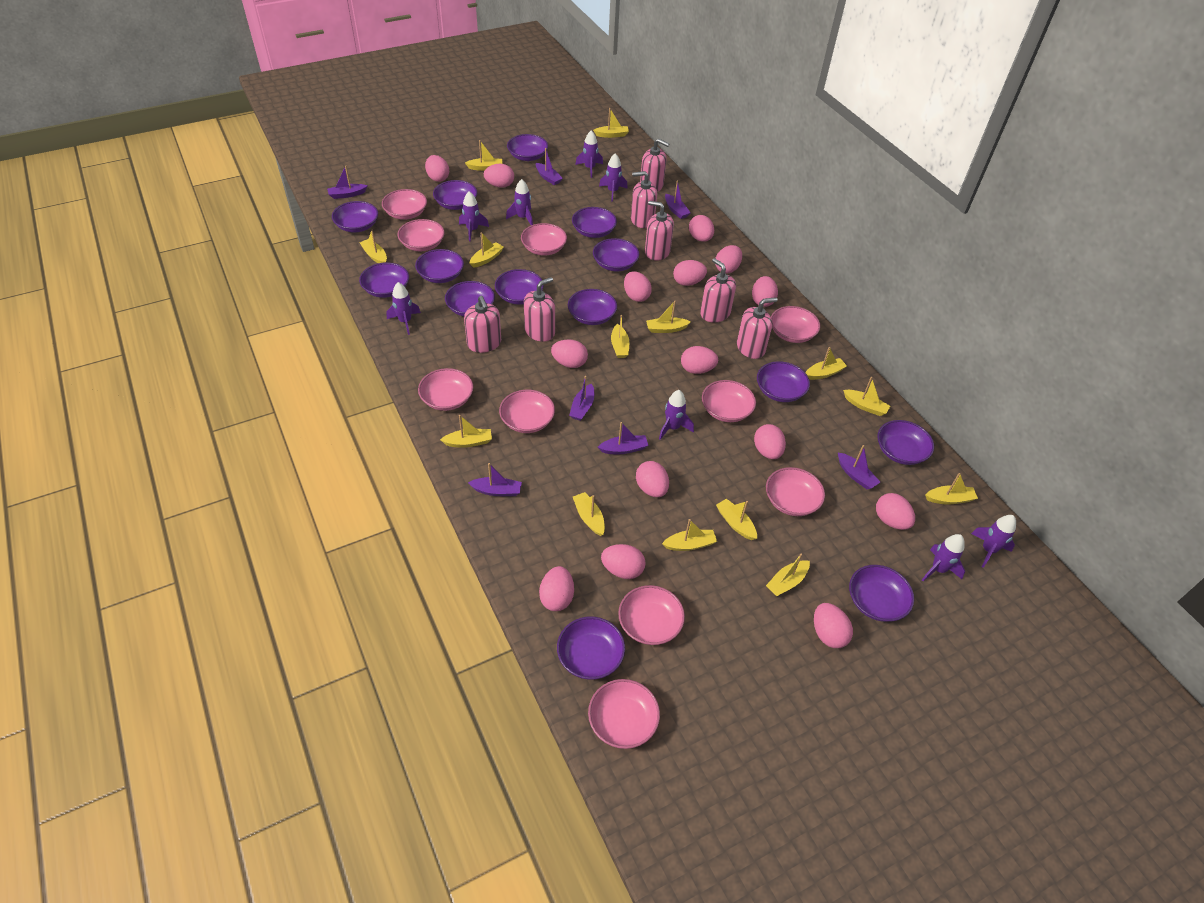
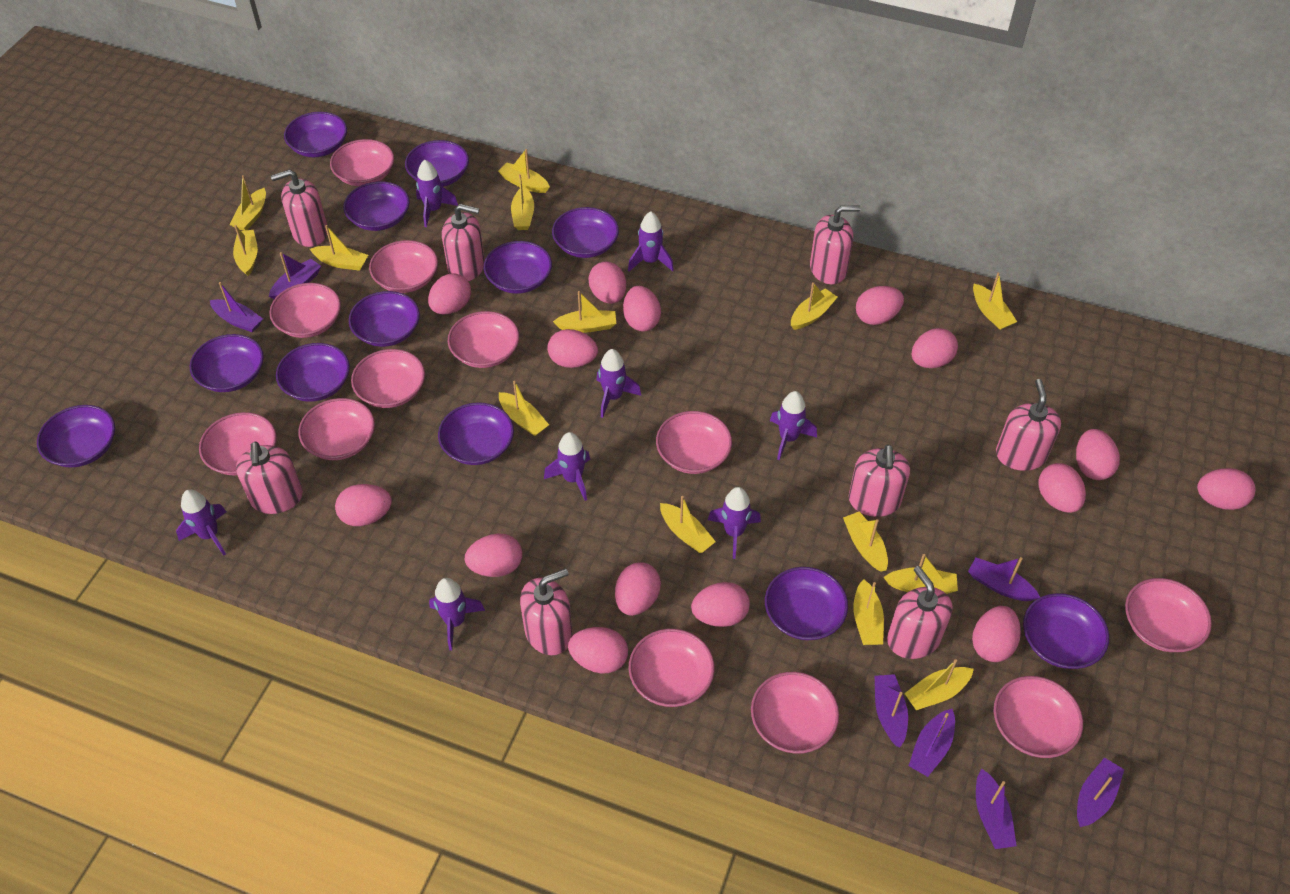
pink bowl: 10 -> 12
pink soap dispenser: 7 -> 8
purple bowl: 14 -> 12

